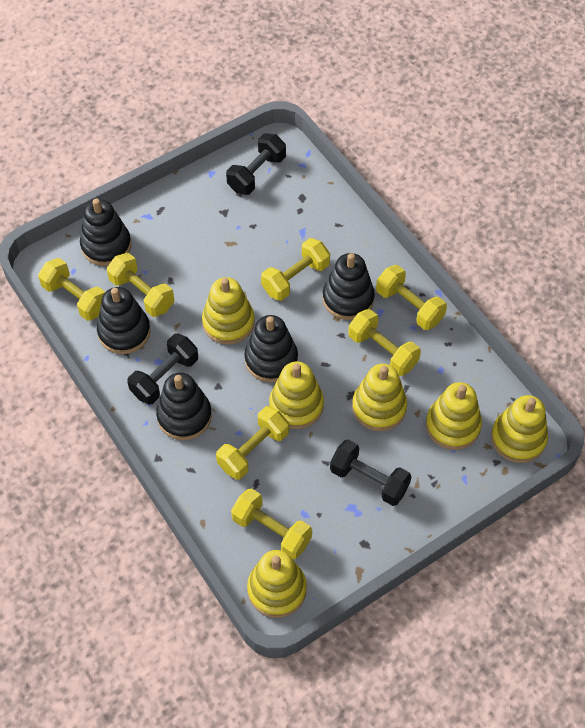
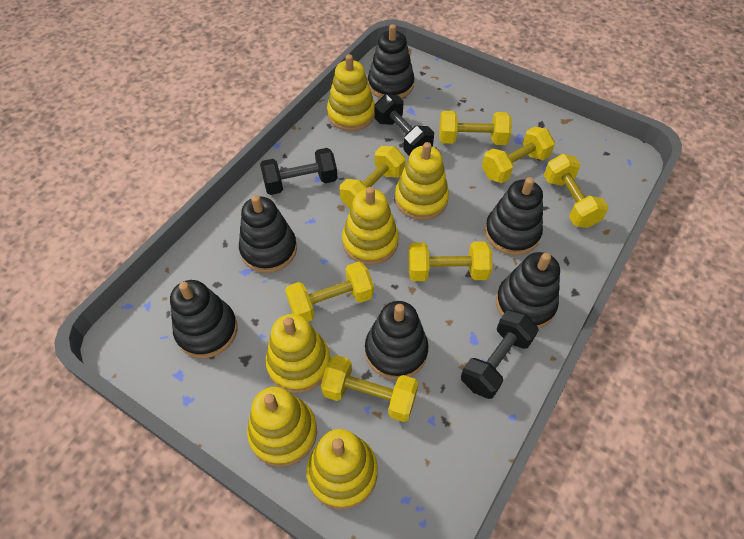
black stacking toy: 5 -> 6

